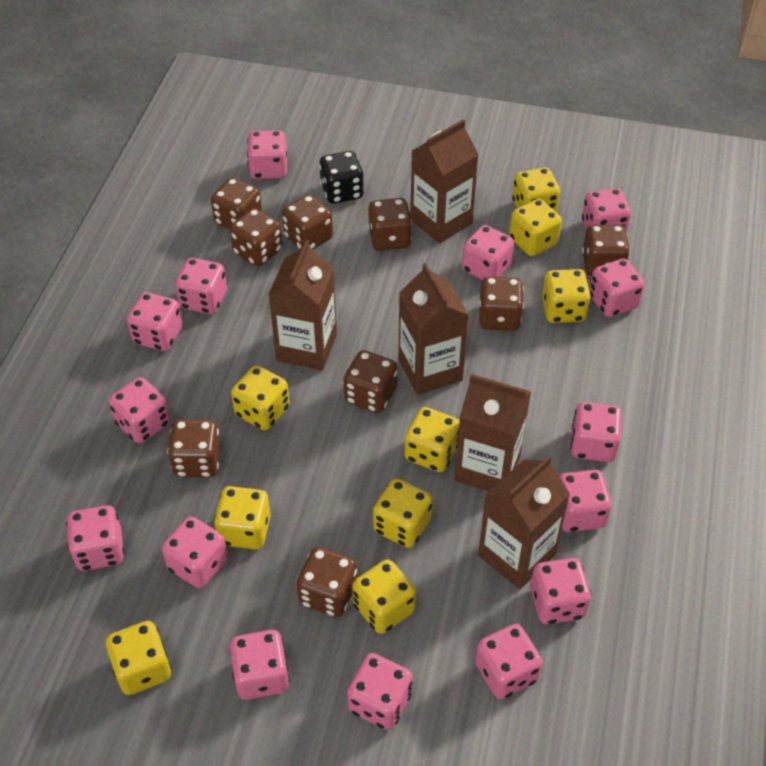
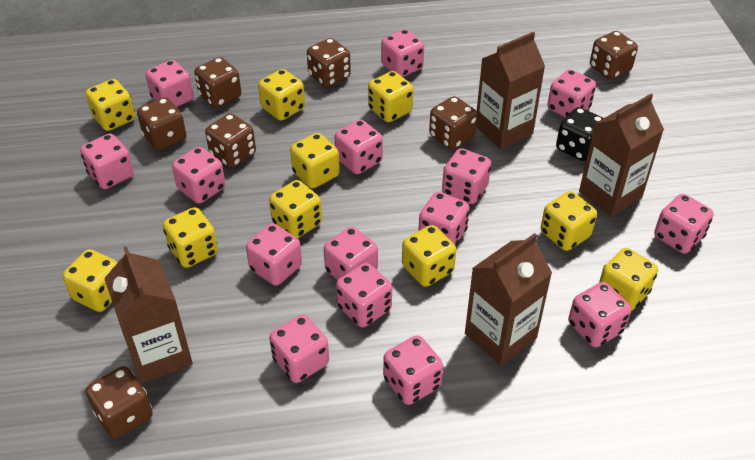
brown carton: 5 -> 4
brown dice: 9 -> 7
yellow dice: 9 -> 10

